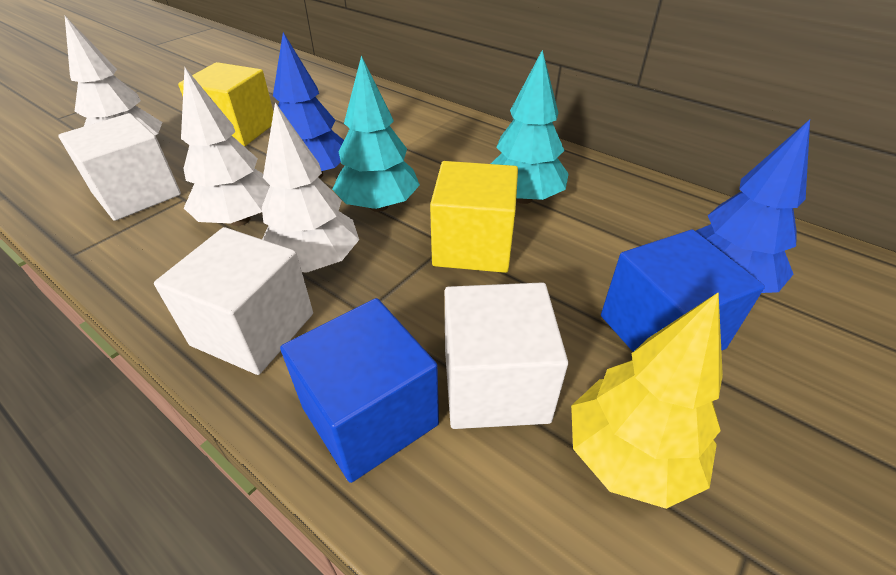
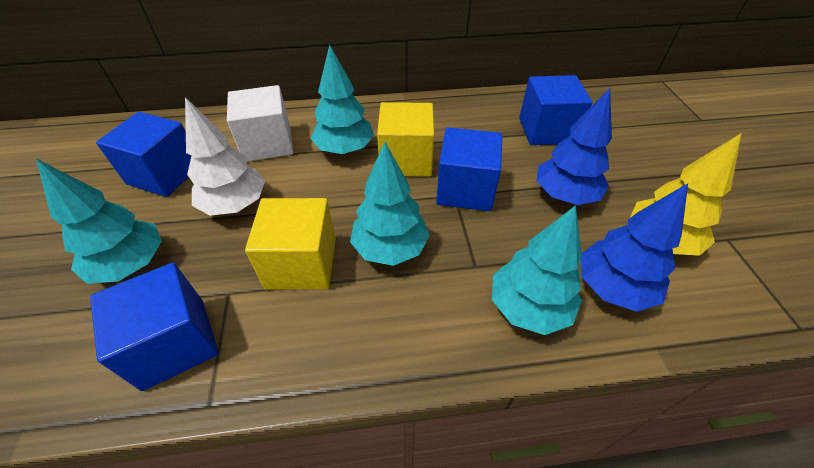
blue cube: 2 -> 4
turquoise tree: 2 -> 4
white cube: 3 -> 1
white tree: 3 -> 1

